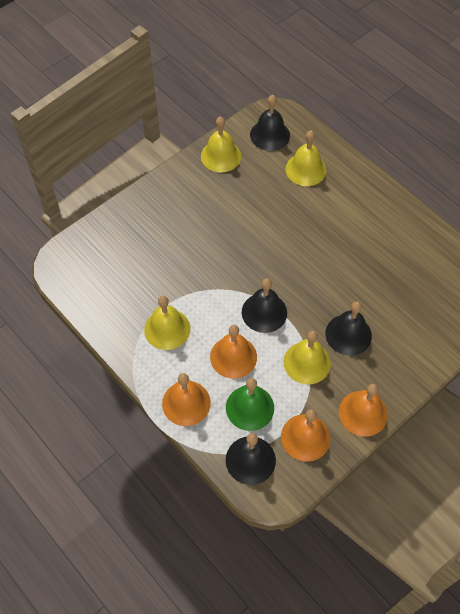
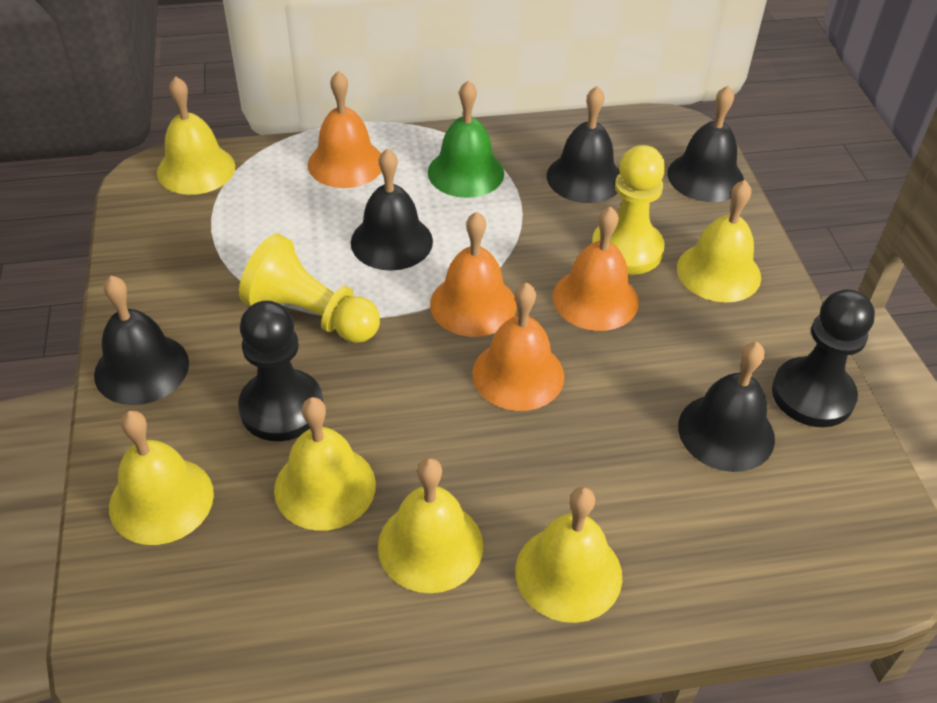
black bell: 4 -> 5
black pawn: 0 -> 2
yellow bell: 4 -> 6
yellow pawn: 0 -> 2

